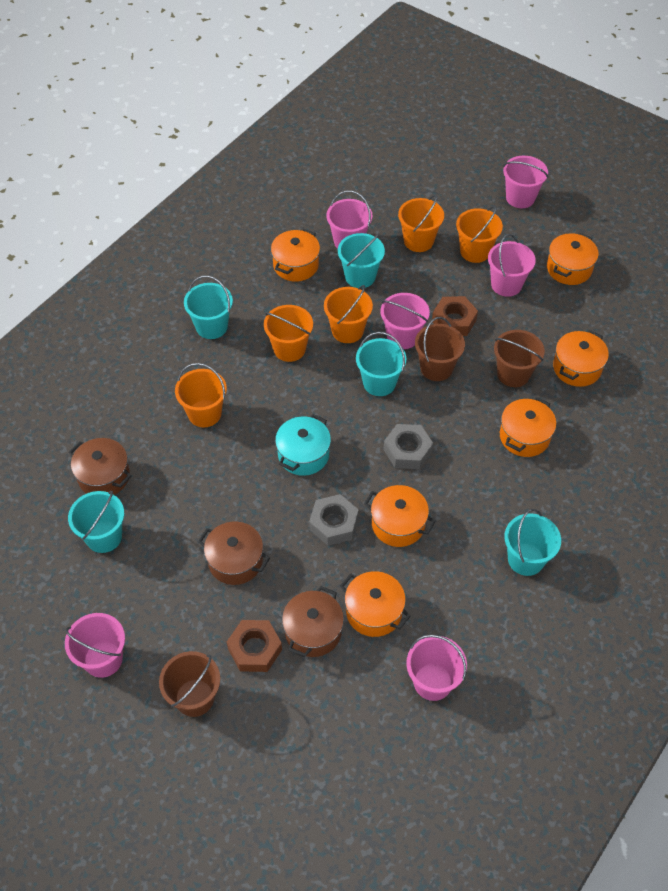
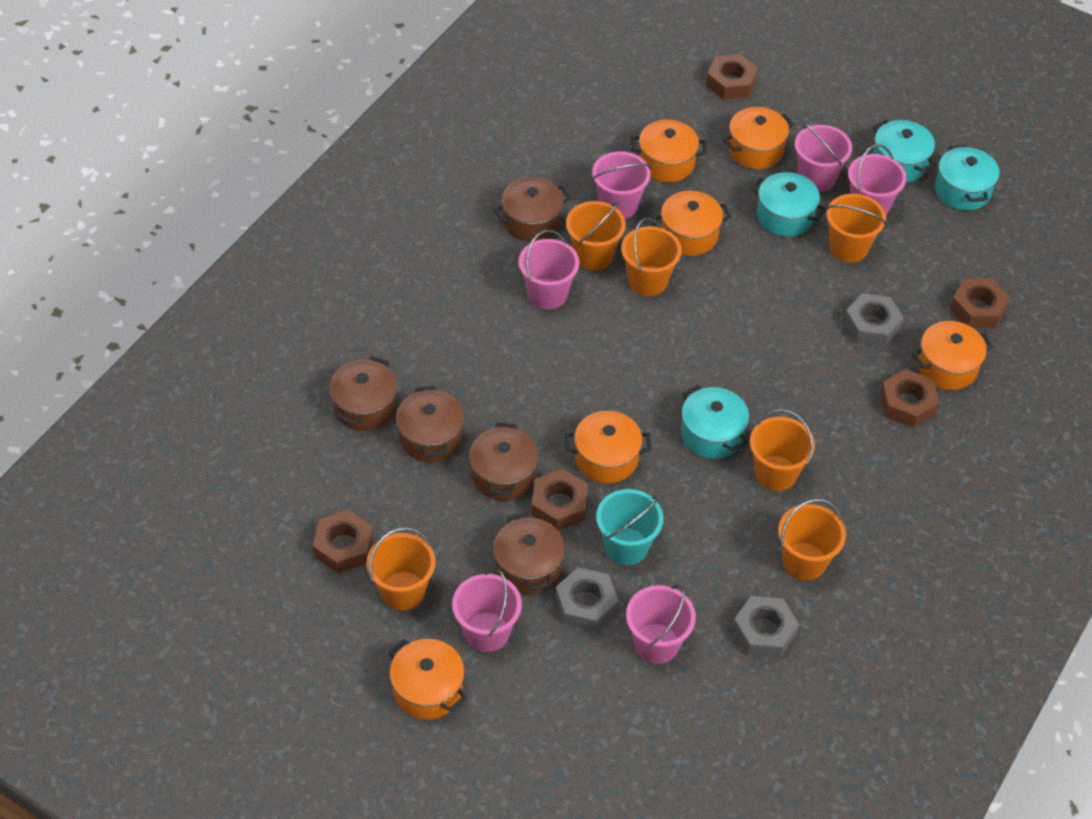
brown bucket: 3 -> 0
brown nut: 2 -> 5
brown pot: 3 -> 5
grey nut: 2 -> 3
orange bucket: 5 -> 6
turquoise bucket: 5 -> 1
turquoise pot: 1 -> 4

